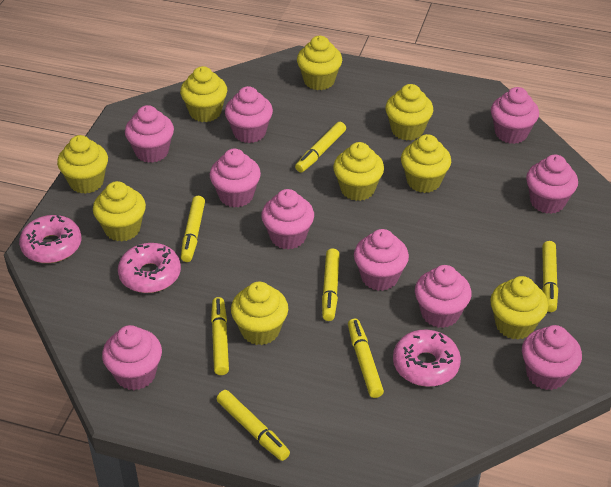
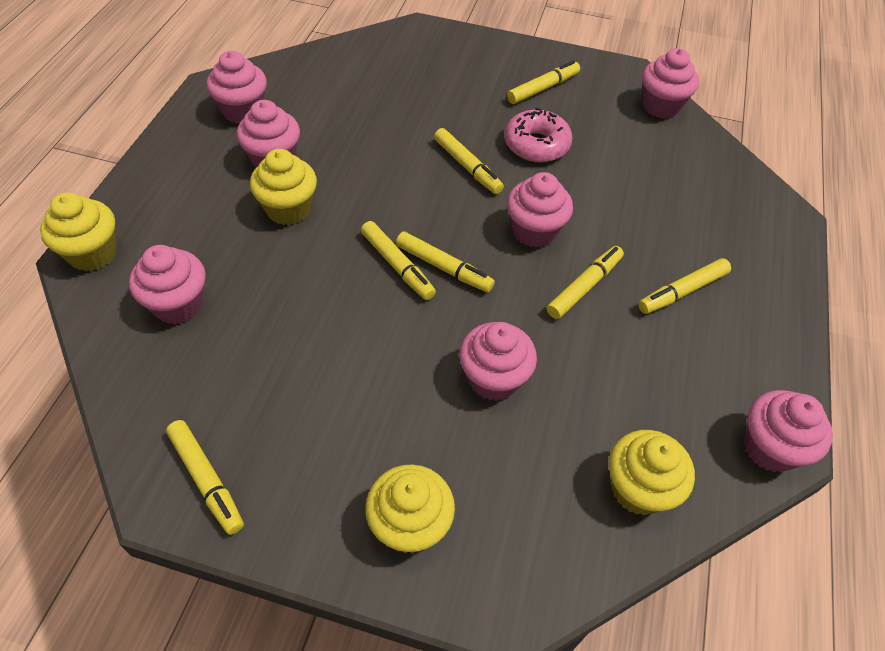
pink cupcake: 10 -> 7
pink donut: 3 -> 1
yellow cupcake: 9 -> 4

